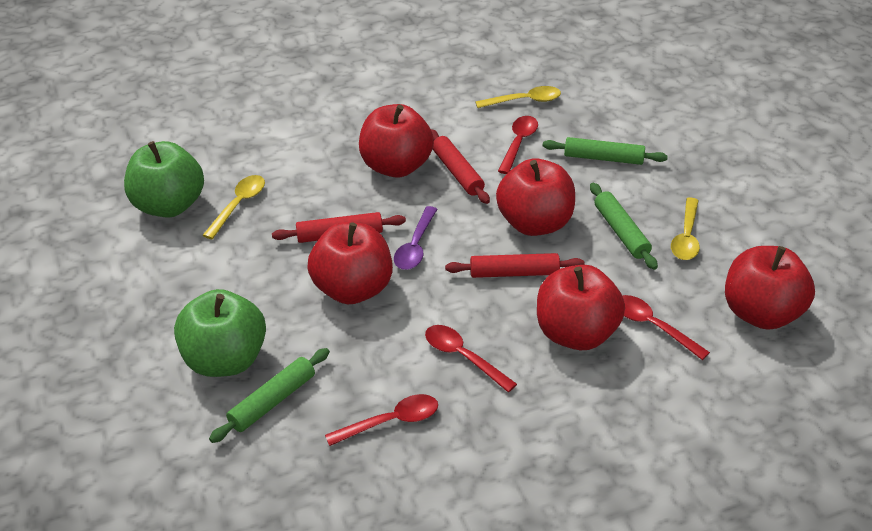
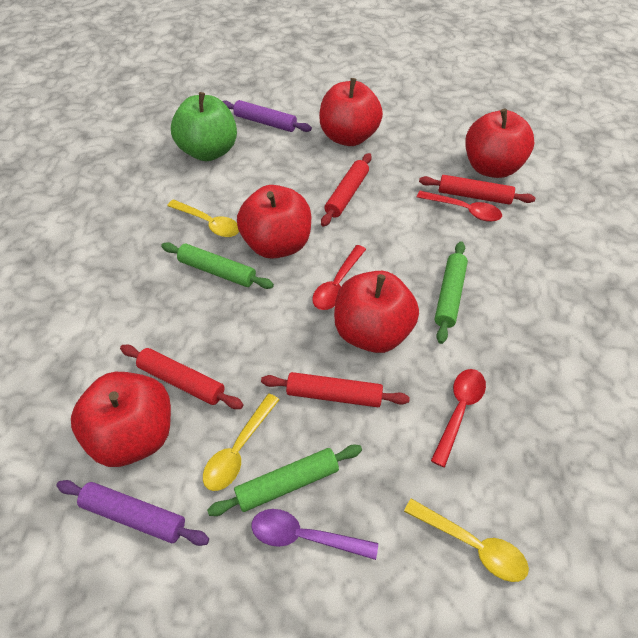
green apple: 2 -> 1
purple rolling pin: 0 -> 2
red rolling pin: 3 -> 4
red spoon: 4 -> 3

